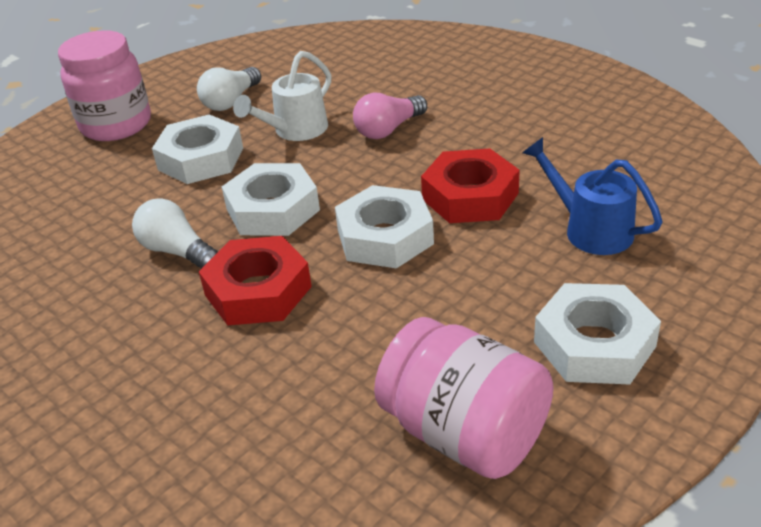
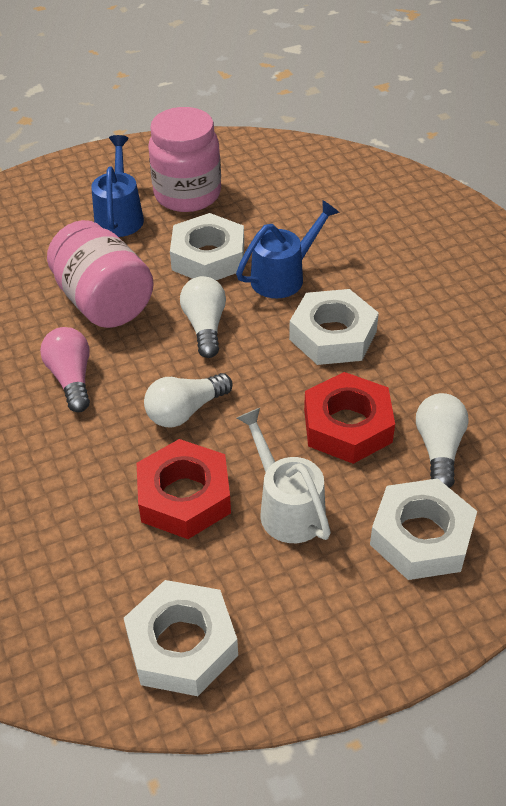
blue watering can: 1 -> 2
white light bulb: 2 -> 3

